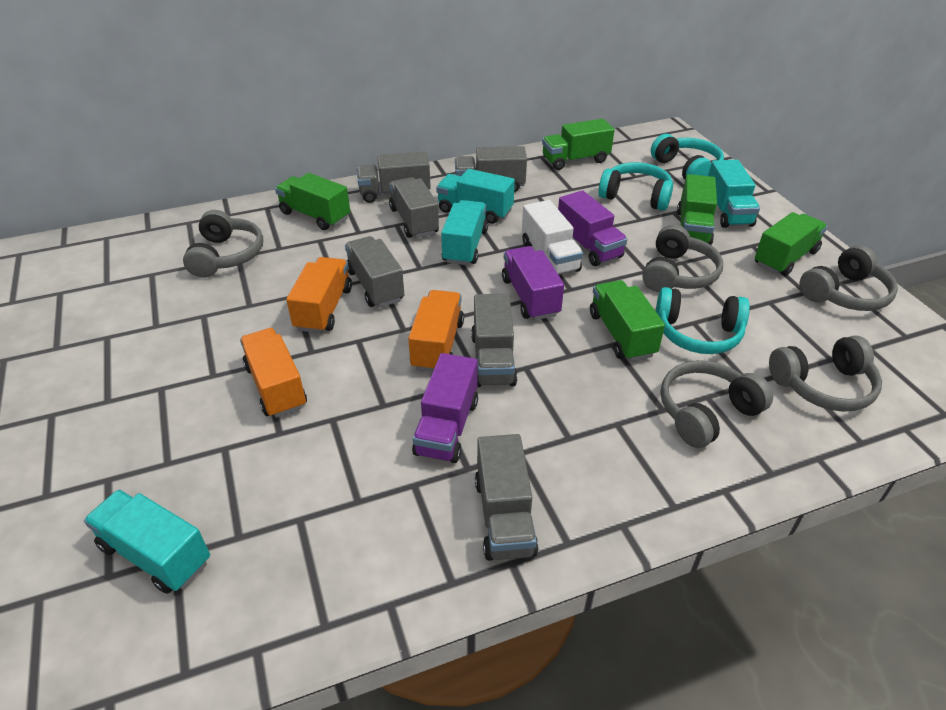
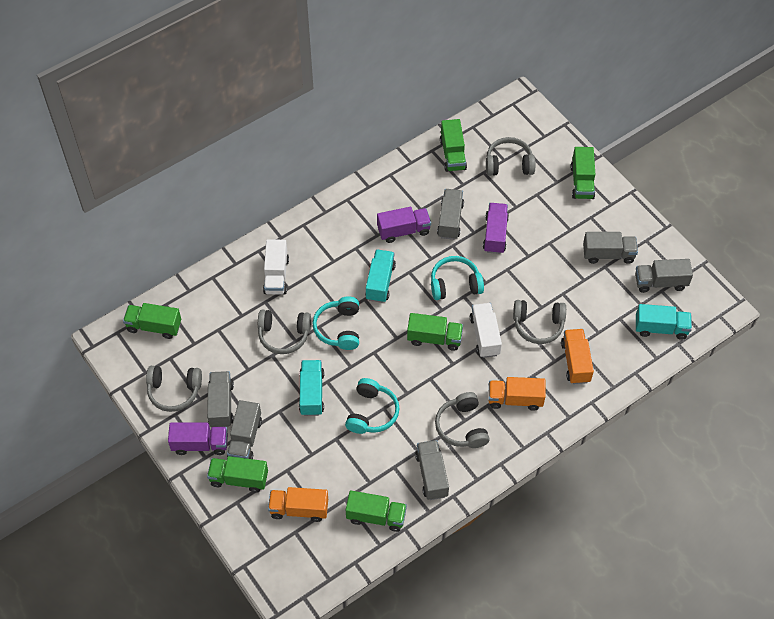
green truck: 5 -> 6
turquoise truck: 4 -> 3
white truck: 1 -> 2

